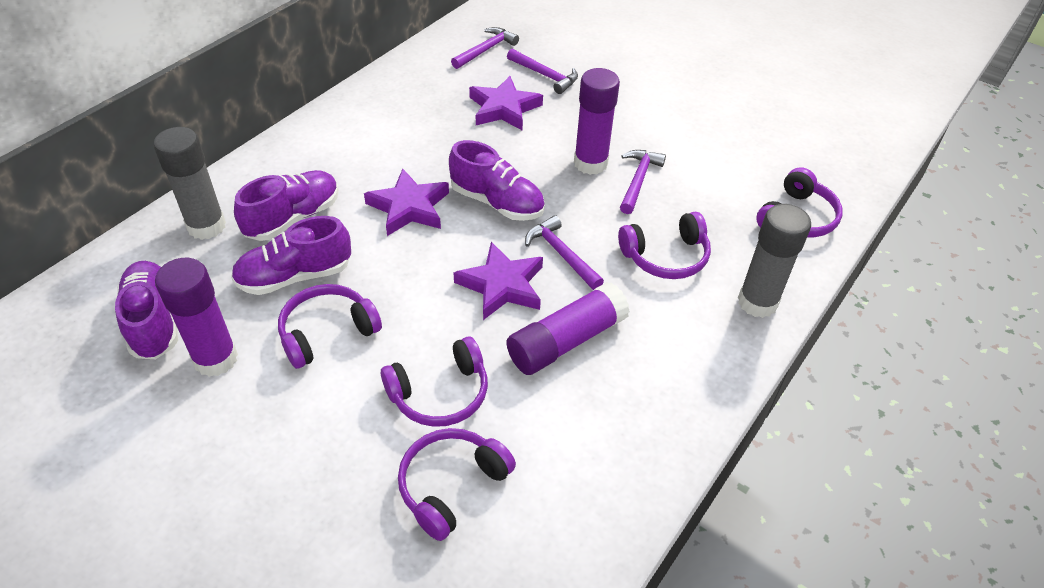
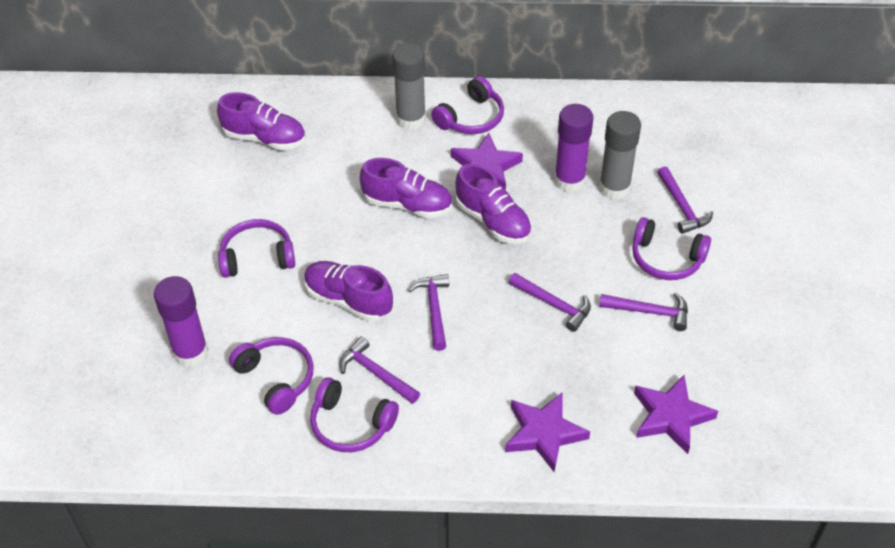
purple glue stick: 3 -> 2
purple hammer: 4 -> 5

